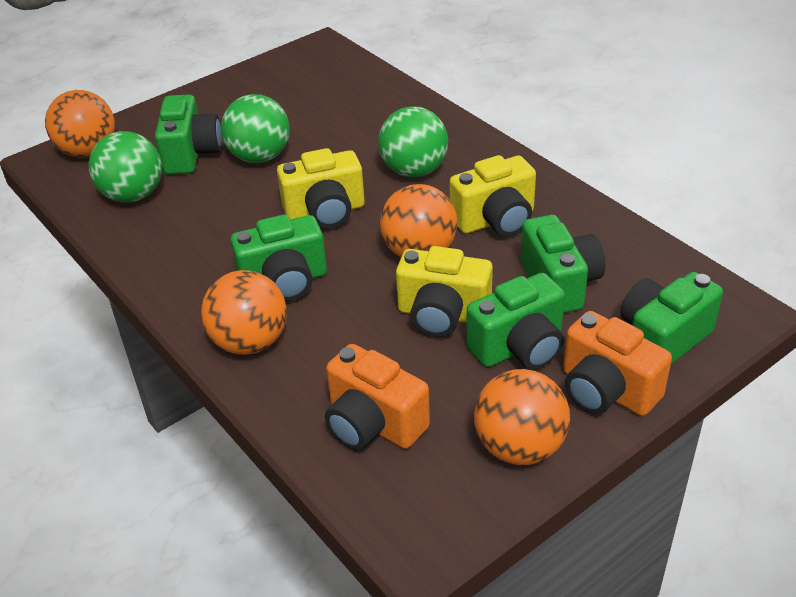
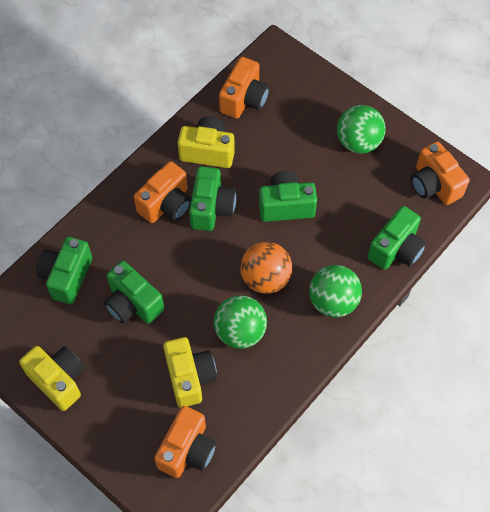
orange ball: 4 -> 1
orange camera: 2 -> 4

